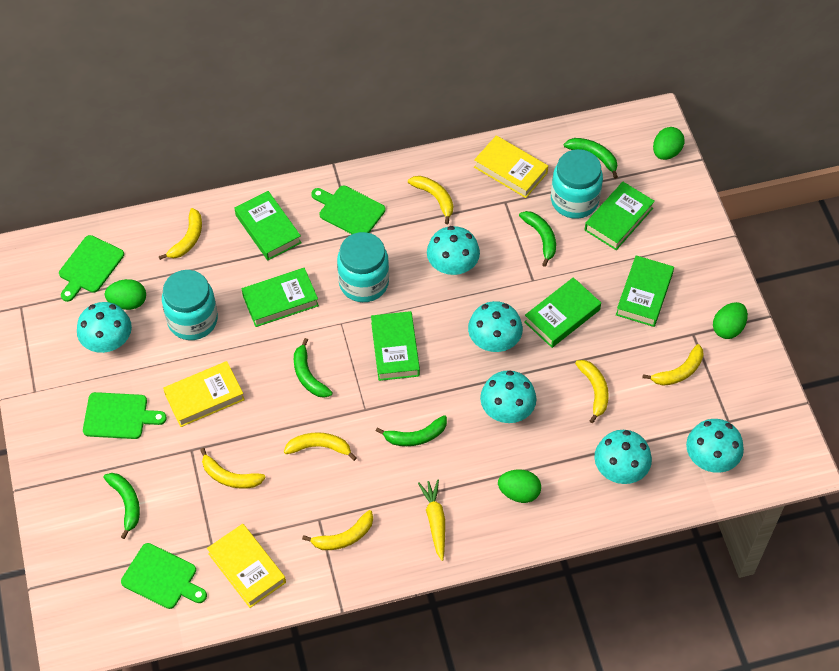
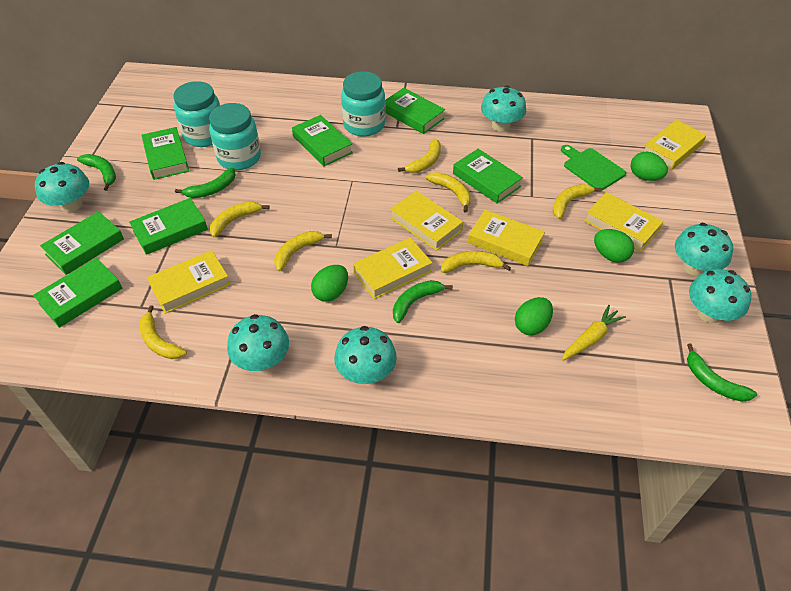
green banana: 5 -> 4
green book: 6 -> 7
green cutting board: 4 -> 1
yellow book: 3 -> 6

